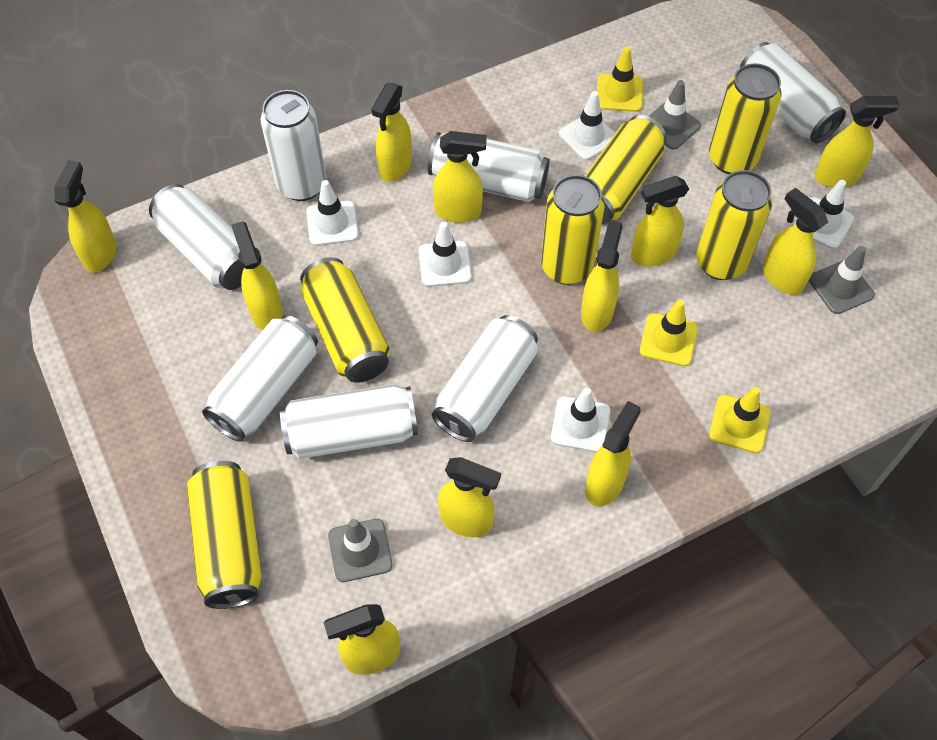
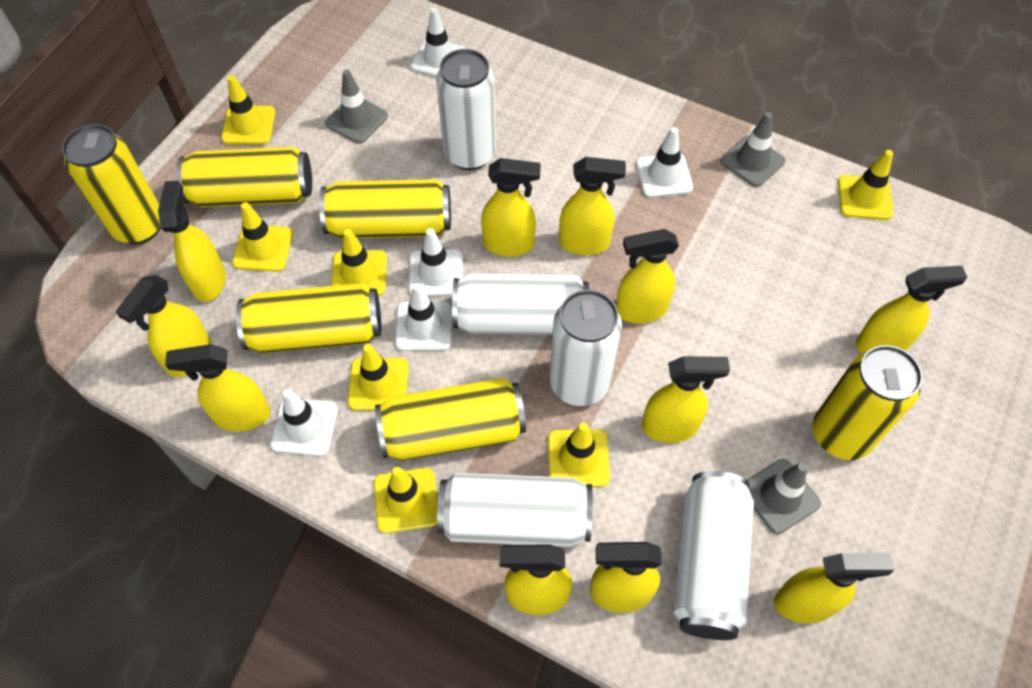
white can: 7 -> 5
yellow traffic cone: 3 -> 7

